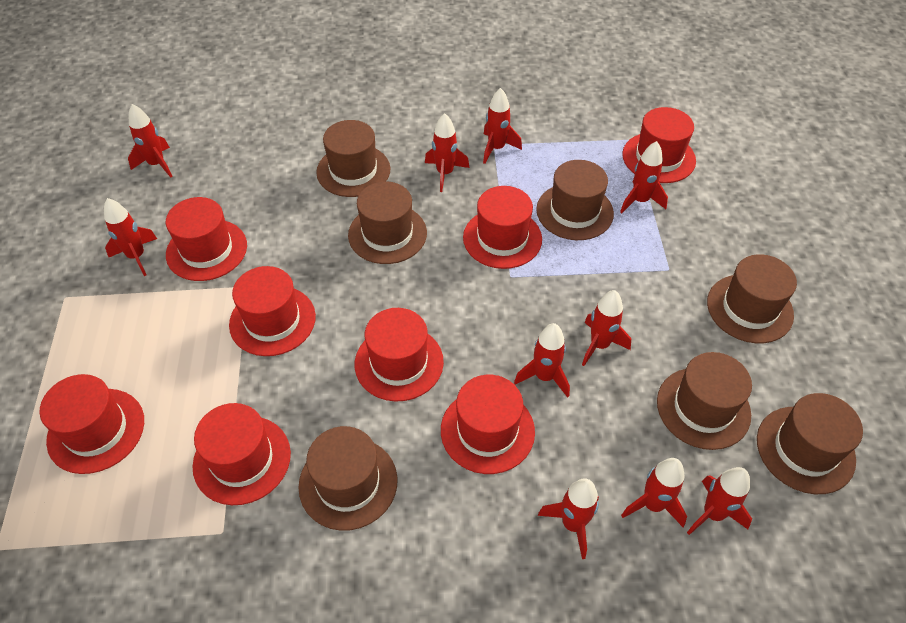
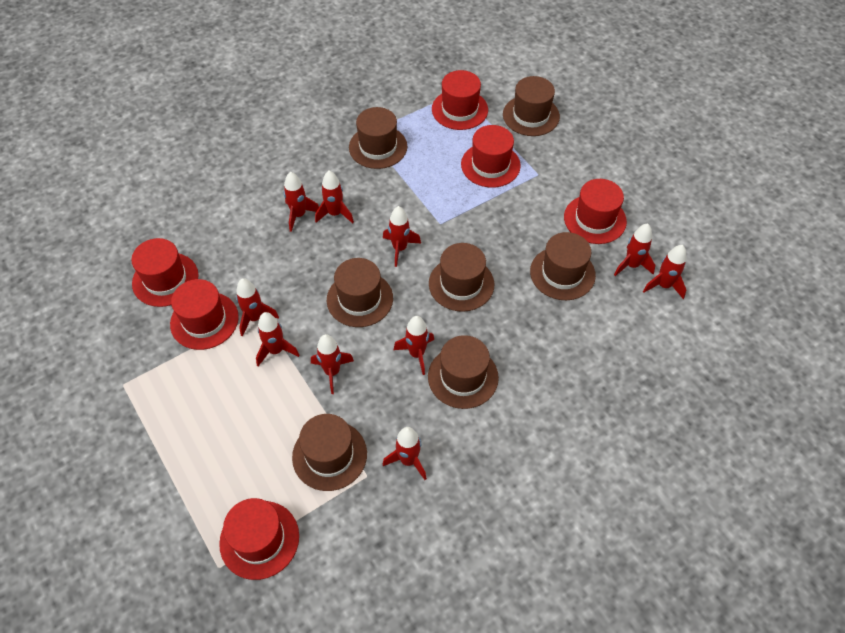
red hat: 8 -> 6

